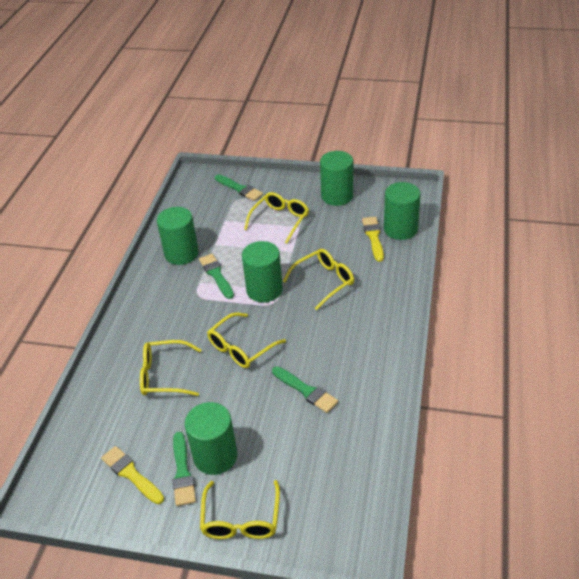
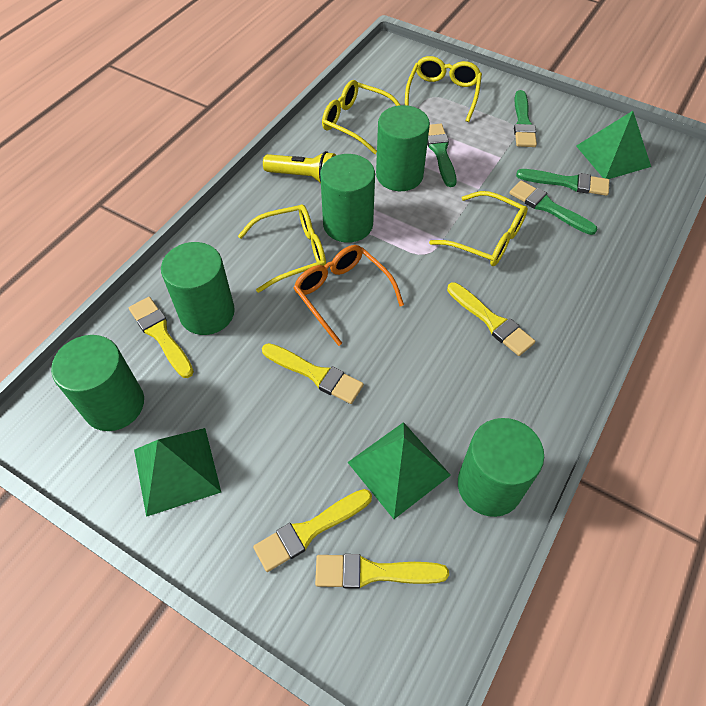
green pyramid: 0 -> 3
orange glasses: 0 -> 1
yellow brush: 2 -> 5
yellow flashlight: 0 -> 1
yellow glasses: 5 -> 4

